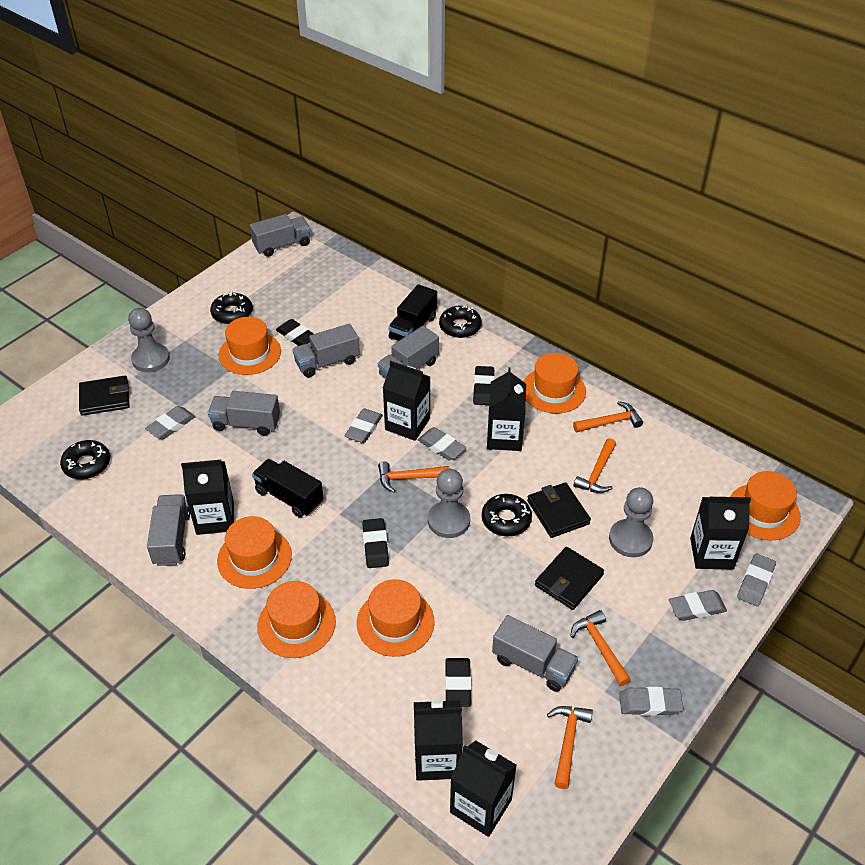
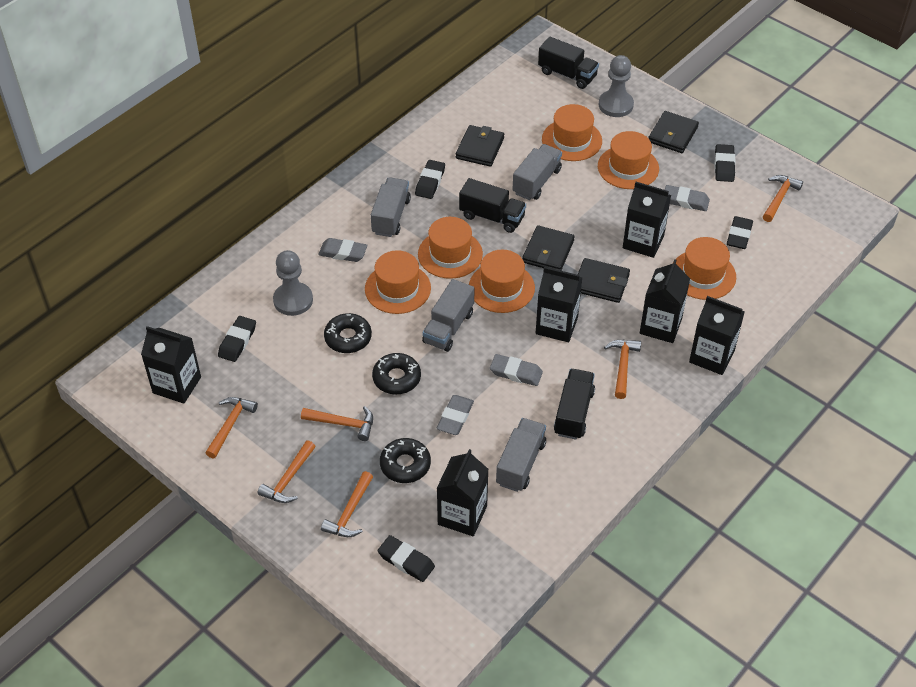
black donut: 4 -> 3
black eraser: 4 -> 5
black truck: 2 -> 3
black wallet: 3 -> 4
grey eraser: 6 -> 4
grey pawn: 3 -> 2
grey truck: 6 -> 4
orange hammer: 5 -> 6

